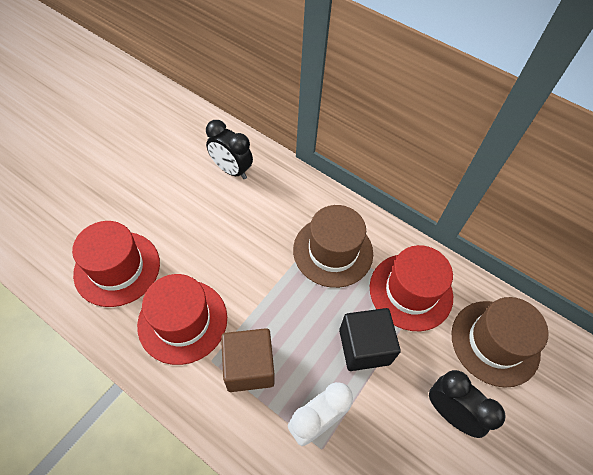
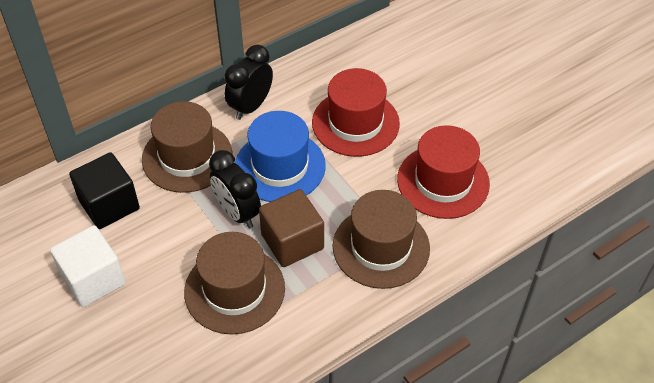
blue hat: 0 -> 1
brown hat: 2 -> 3
red hat: 3 -> 2
white clock: 1 -> 0
white cube: 0 -> 1

